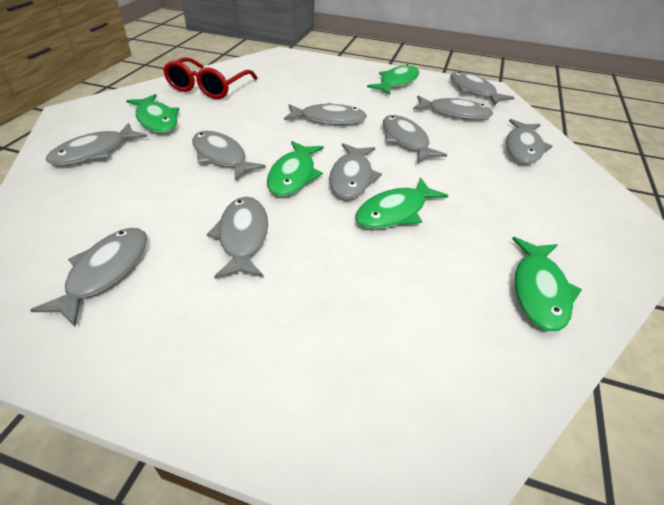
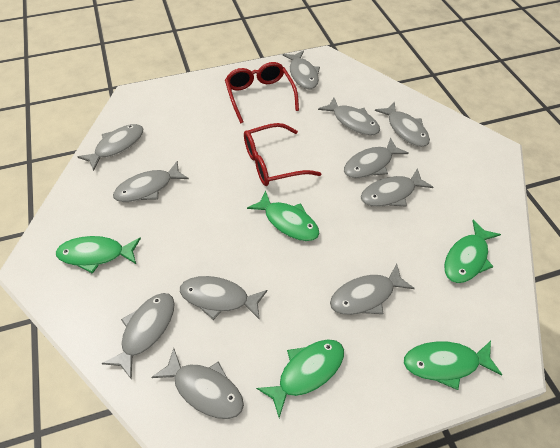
grey fish: 10 -> 11
red glasses: 1 -> 2

